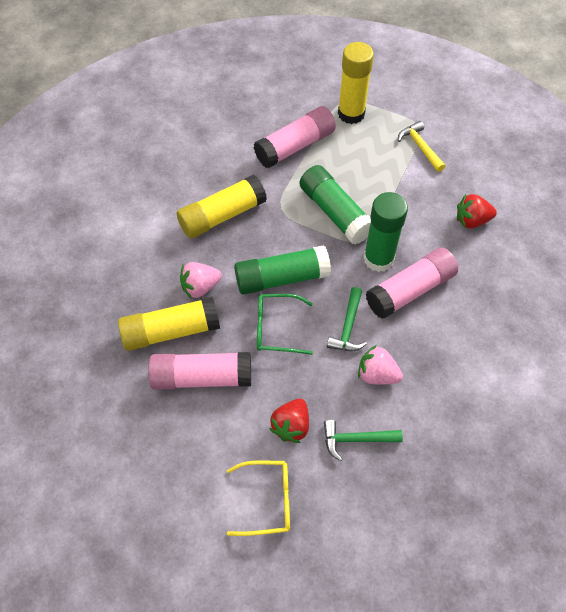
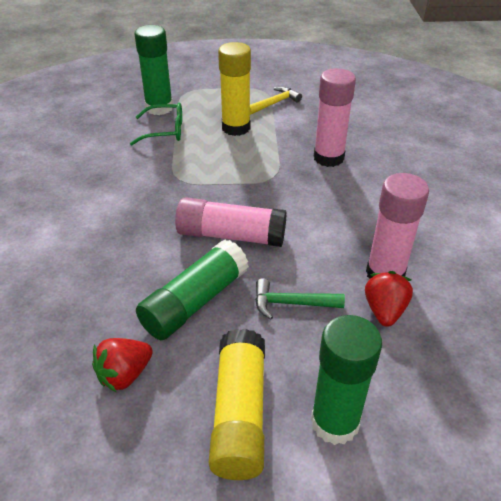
green hammer: 2 -> 1
pink strawberry: 2 -> 0
yellow glasses: 1 -> 0
yellow glue stick: 3 -> 2

